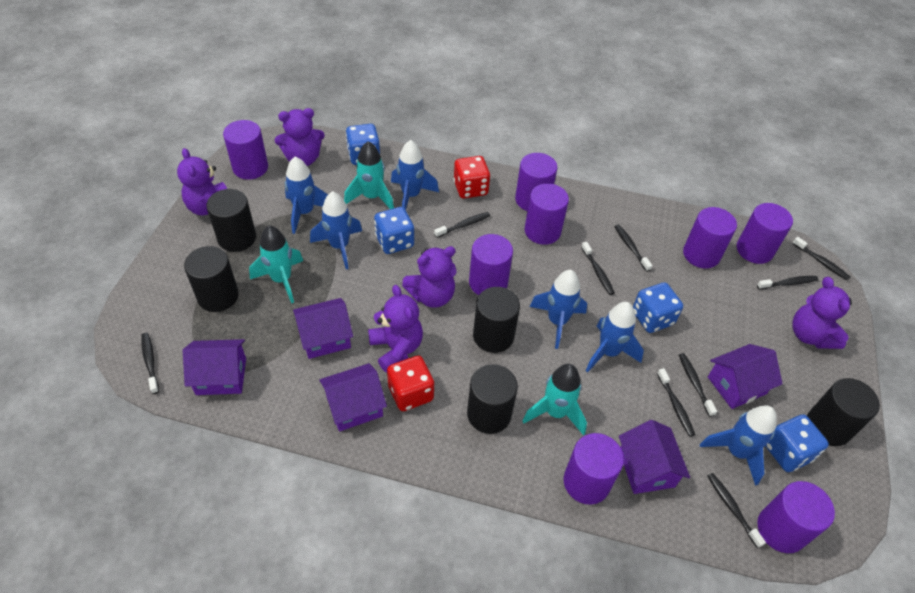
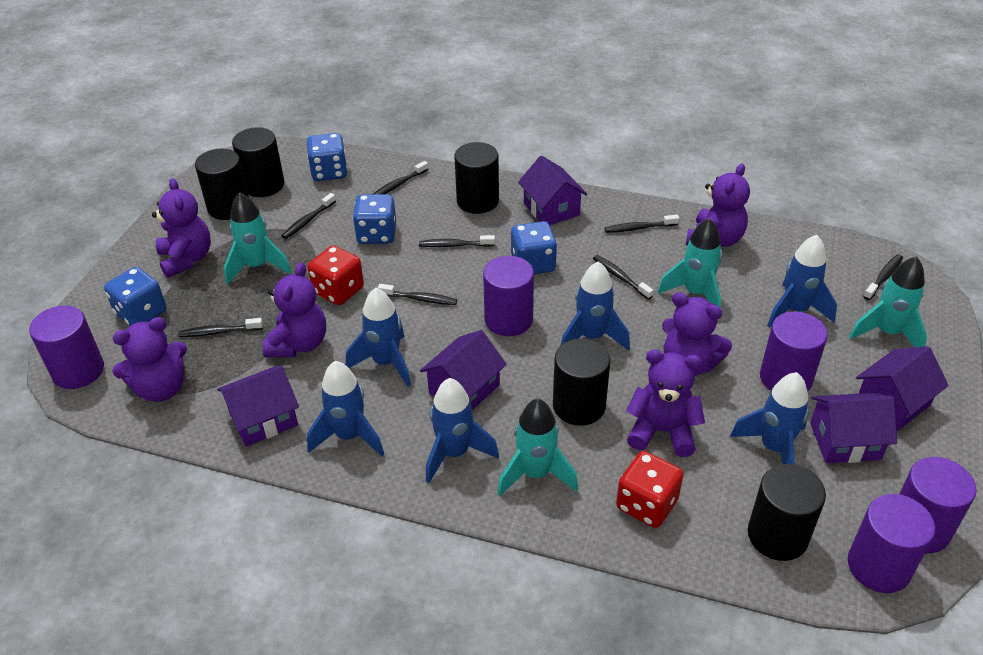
black toothbrush: 9 -> 8
purple cylinder: 8 -> 5
purple teddy bear: 5 -> 6
turquoise rocket: 3 -> 4

